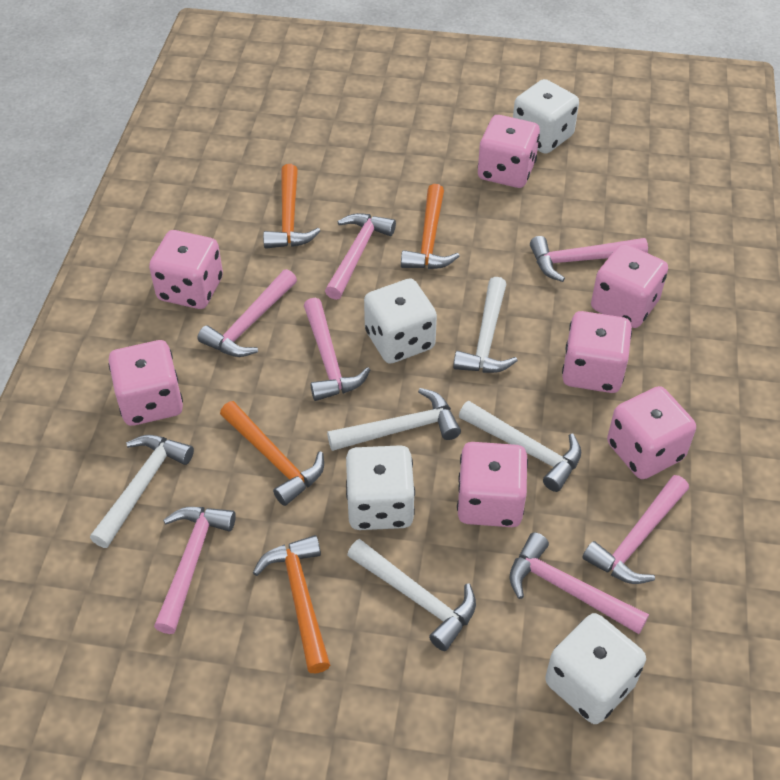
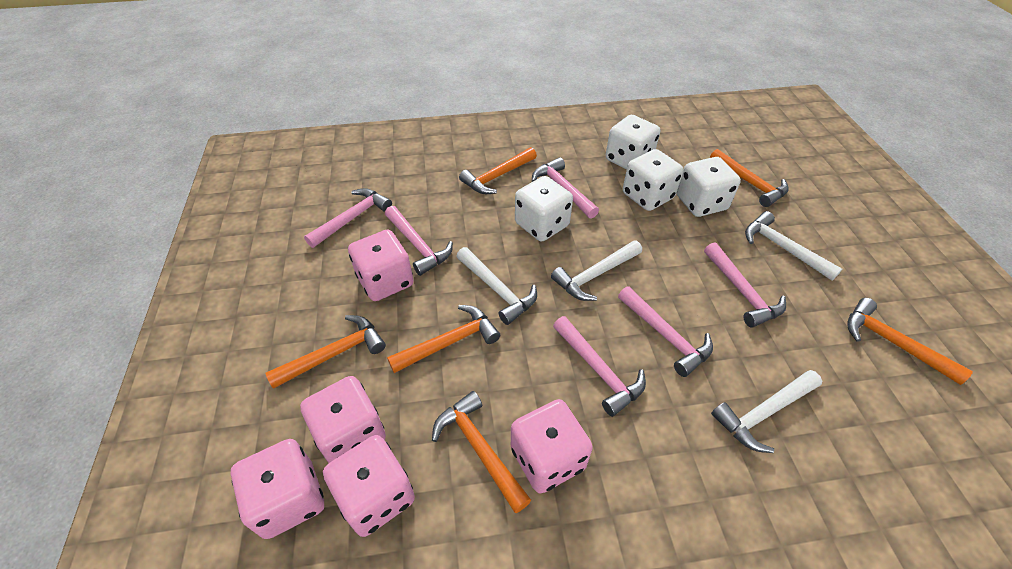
orange hammer: 4 -> 6
pink dice: 7 -> 5
pink hammer: 7 -> 6
white hammer: 5 -> 4

